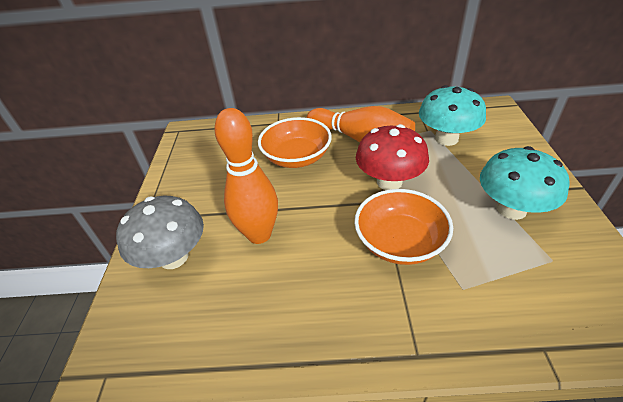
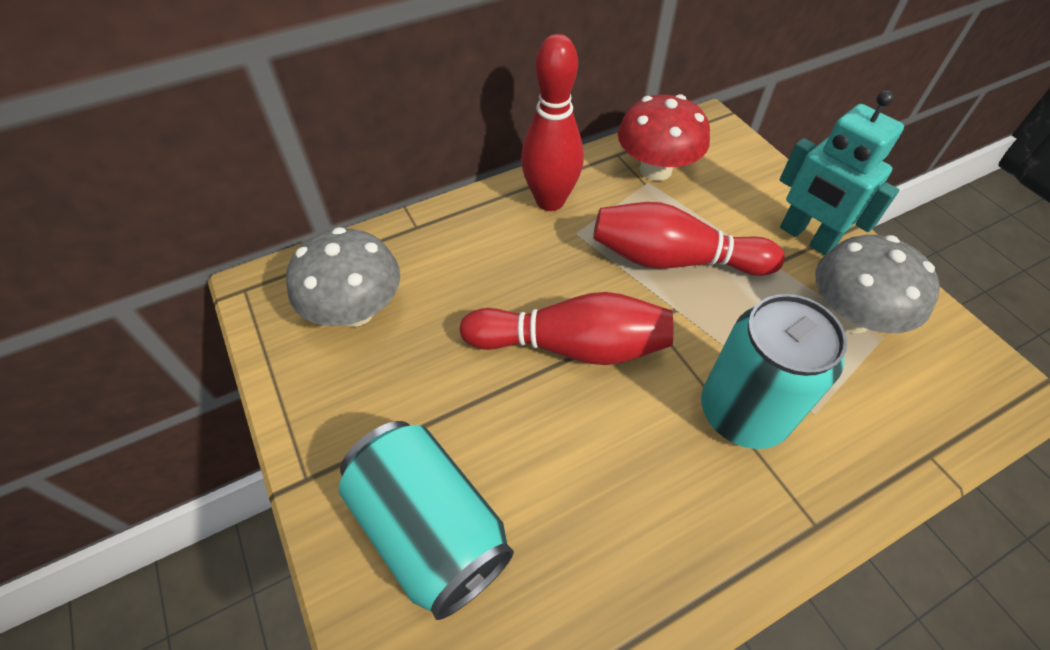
grey mushroom: 1 -> 2
orange bowl: 2 -> 0
orange bowling pin: 2 -> 0
red bowling pin: 0 -> 3
turquoise can: 0 -> 2
turquoise mushroom: 2 -> 0
turquoise robot: 0 -> 1

